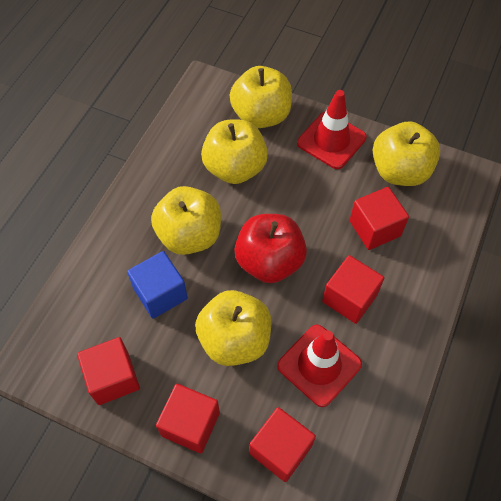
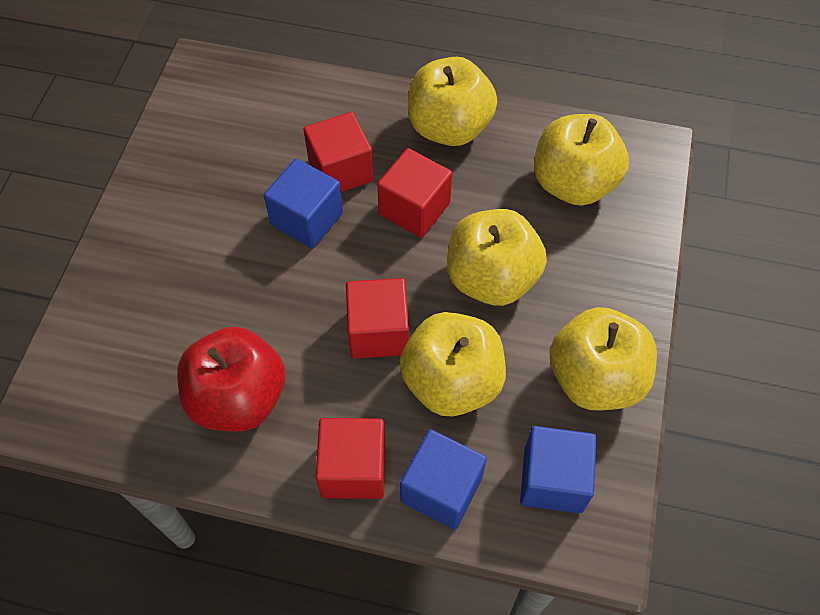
blue cube: 1 -> 3
red cube: 5 -> 4
red traffic cone: 2 -> 0

